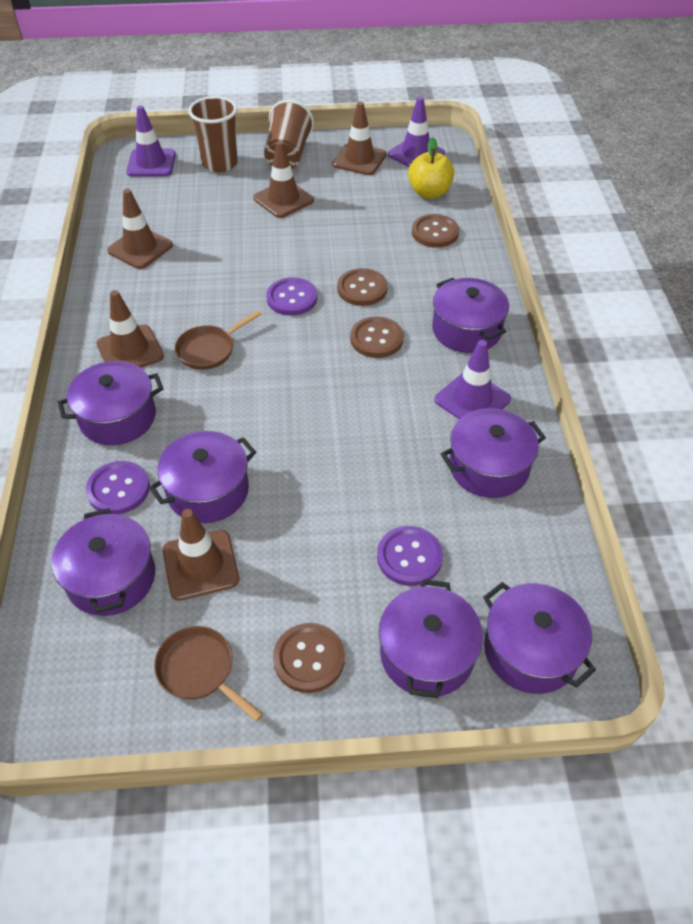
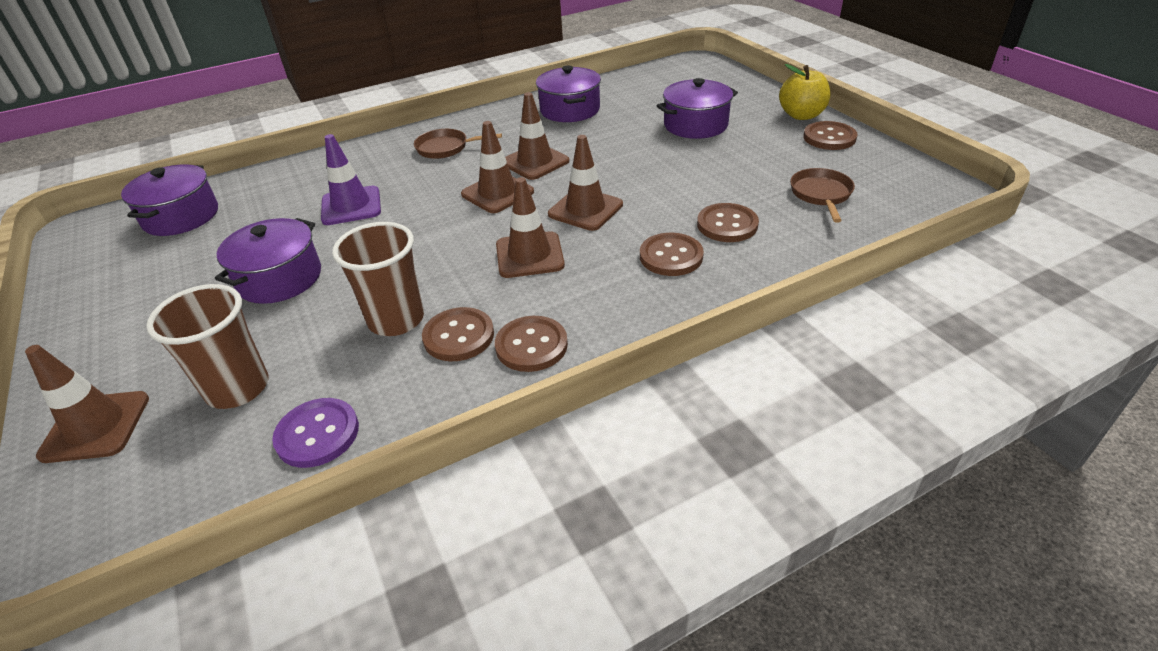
brown button: 4 -> 5
purple button: 3 -> 1
purple pot: 7 -> 4
purple traffic cone: 3 -> 1

